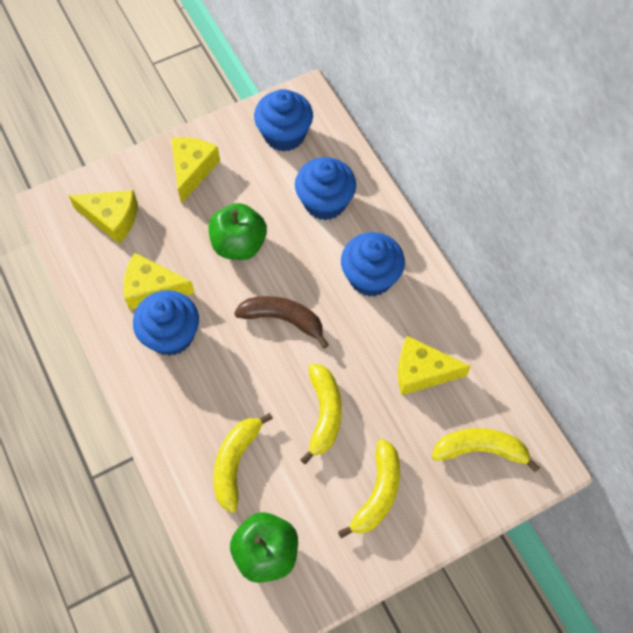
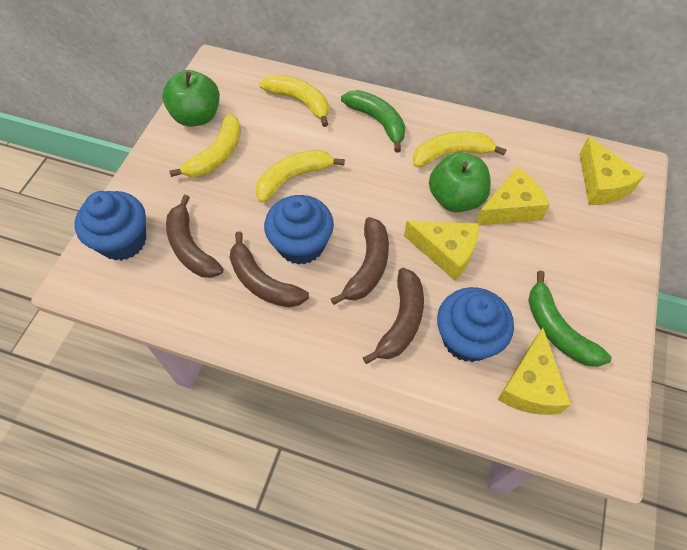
blue cupcake: 4 -> 3
brown banana: 1 -> 4
green banana: 0 -> 2

